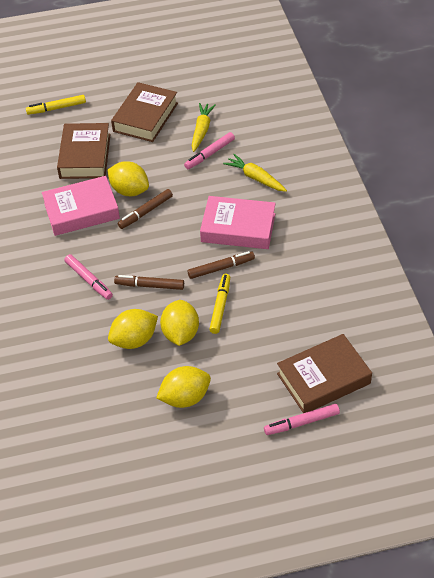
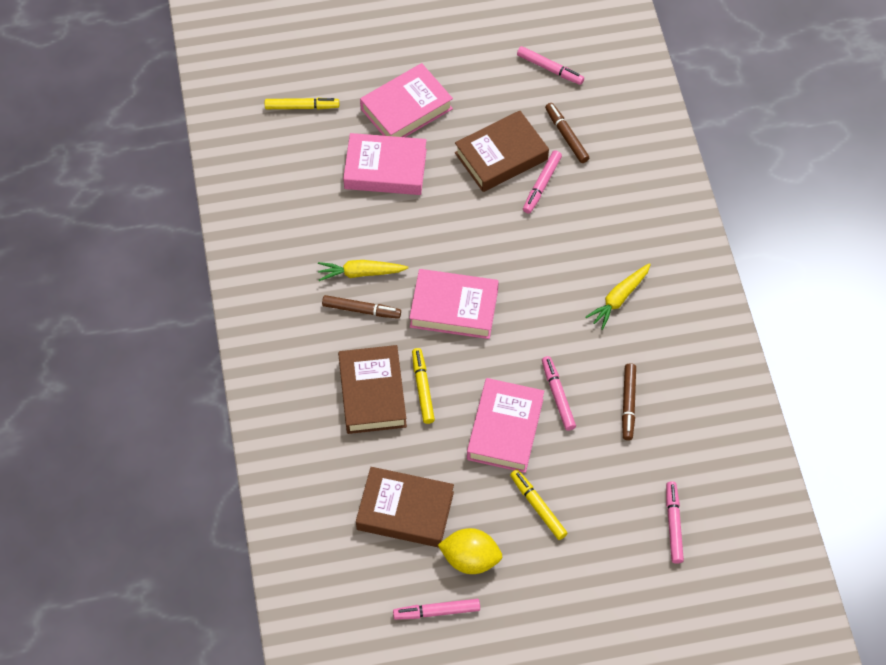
pink book: 2 -> 4
pink marker: 3 -> 5
yellow lemon: 4 -> 1
yellow marker: 2 -> 3

